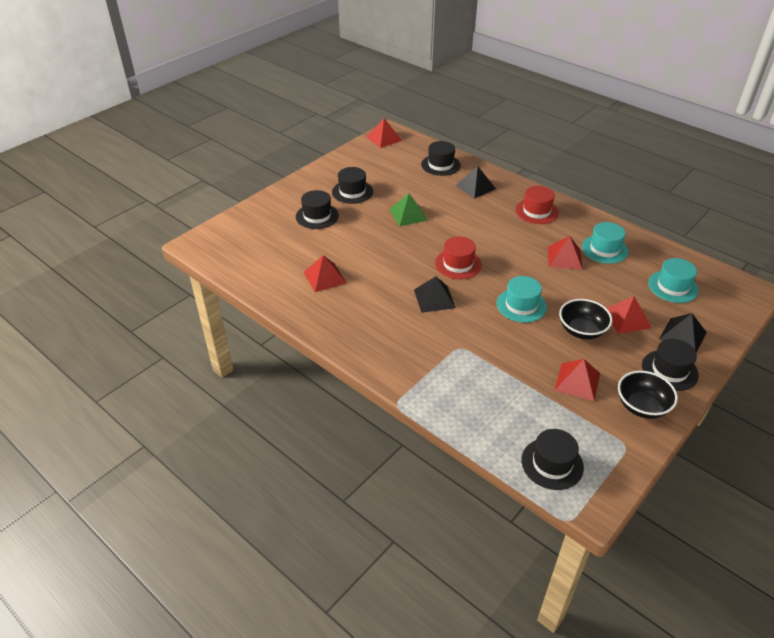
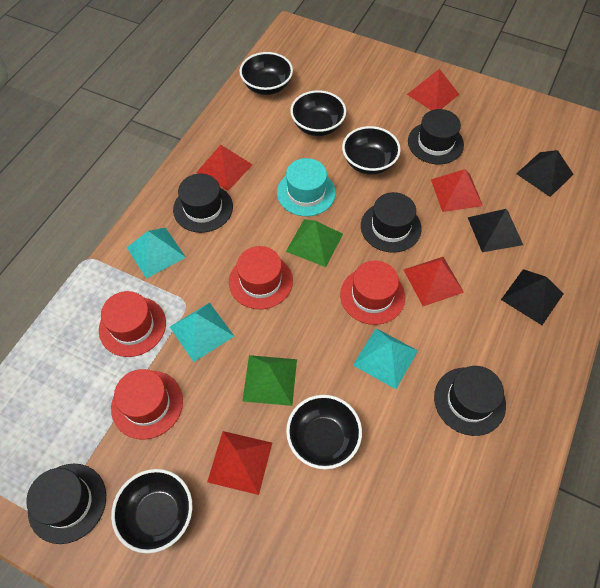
black bowl: 2 -> 5
green pyramid: 1 -> 2
red hat: 2 -> 4
turquoise hat: 3 -> 1
turquoise pyramid: 0 -> 3

